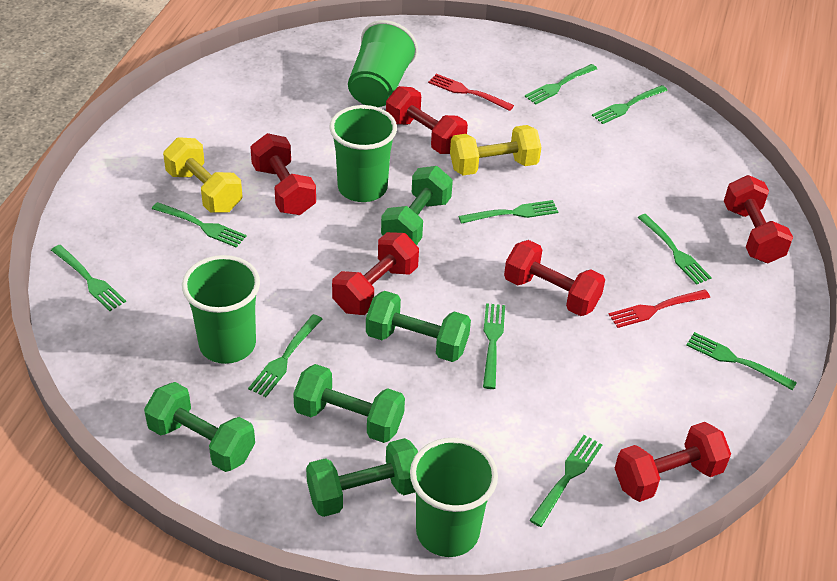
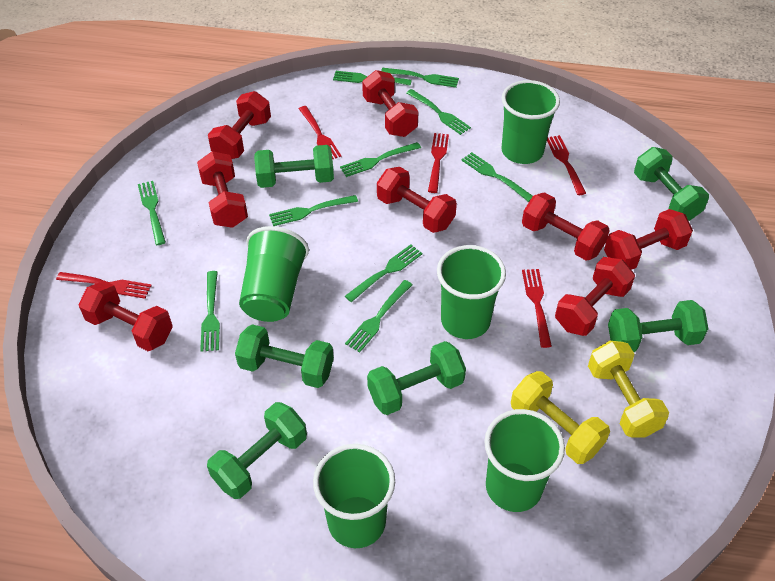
green cup: 4 -> 5
green dumbbell: 5 -> 6
red dumbbell: 6 -> 8
red fork: 2 -> 5

